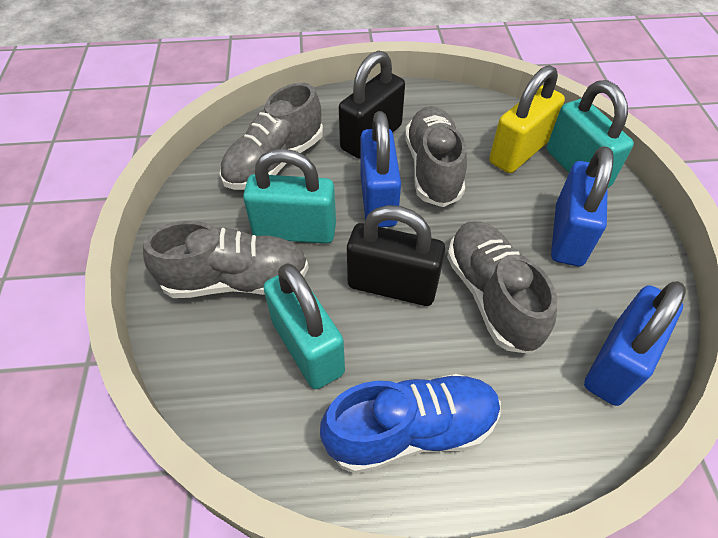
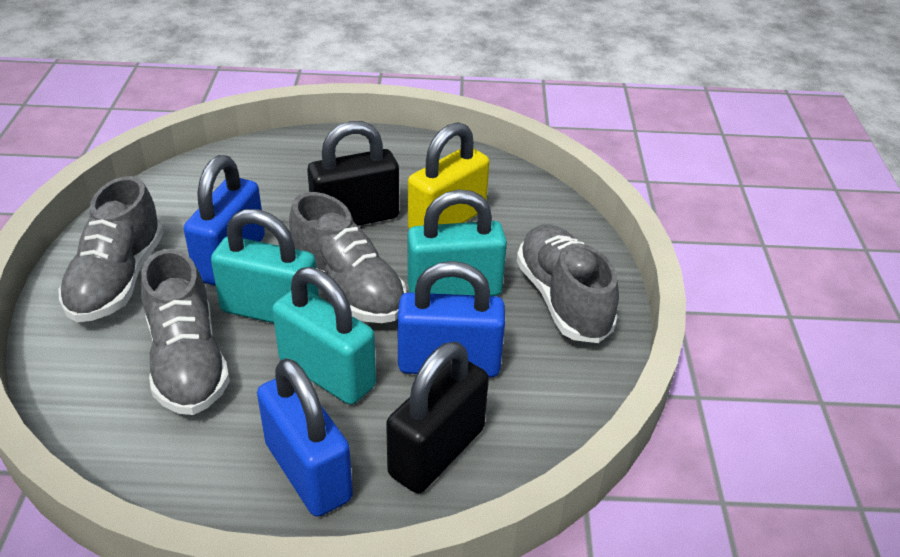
blue shoe: 1 -> 0

